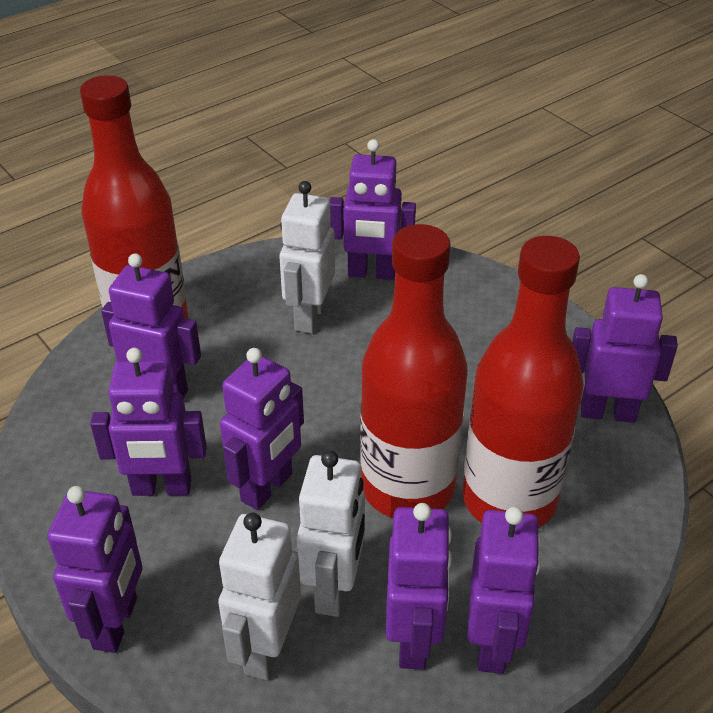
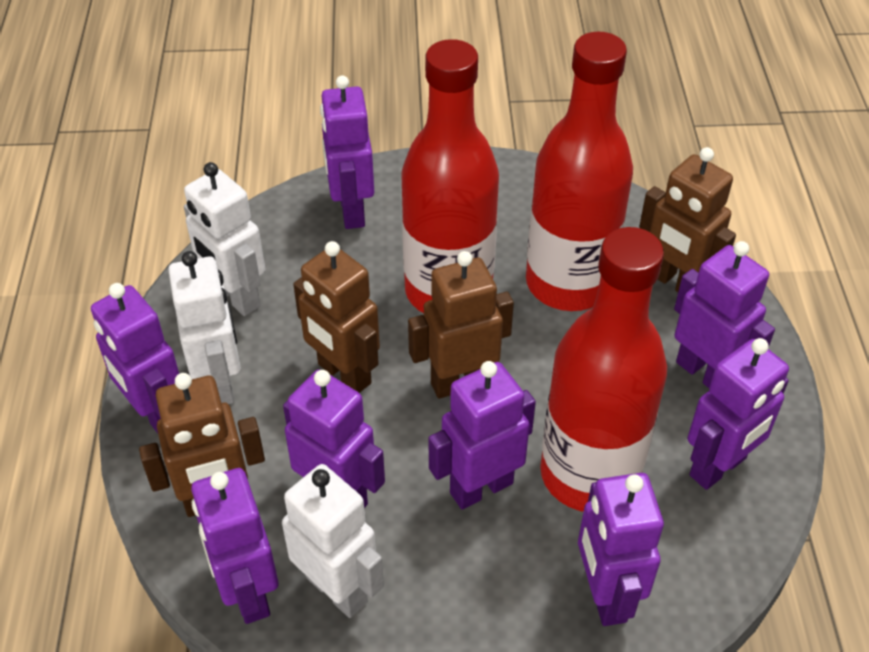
brown robot: 0 -> 4

